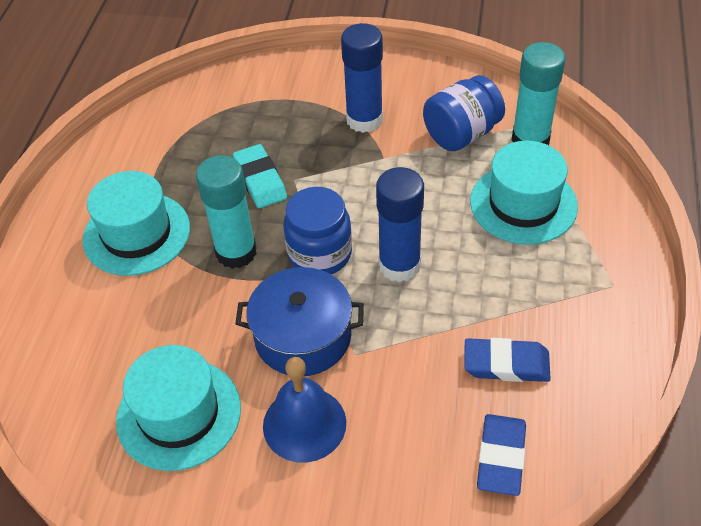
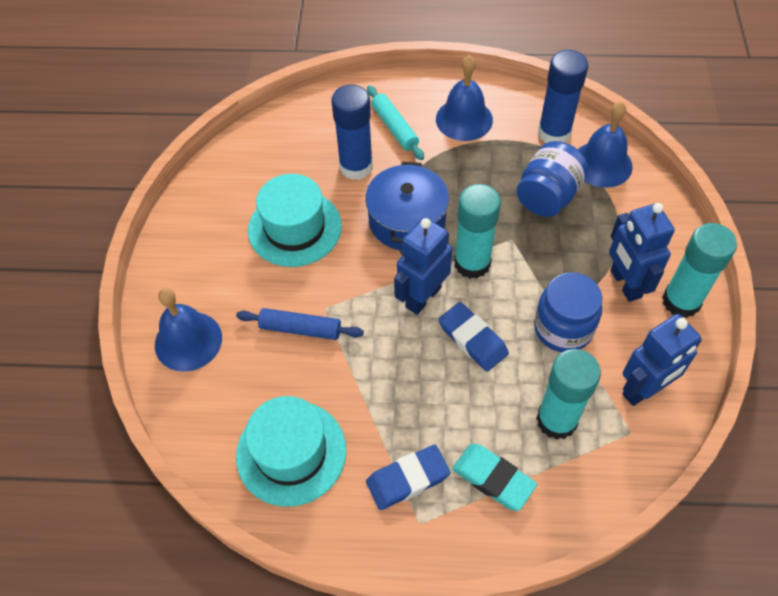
blue bell: 1 -> 3
blue robot: 0 -> 3
blue rolling pin: 0 -> 1
turquoise glue stick: 2 -> 3
turquoise hat: 3 -> 2
turquoise rolling pin: 0 -> 1

